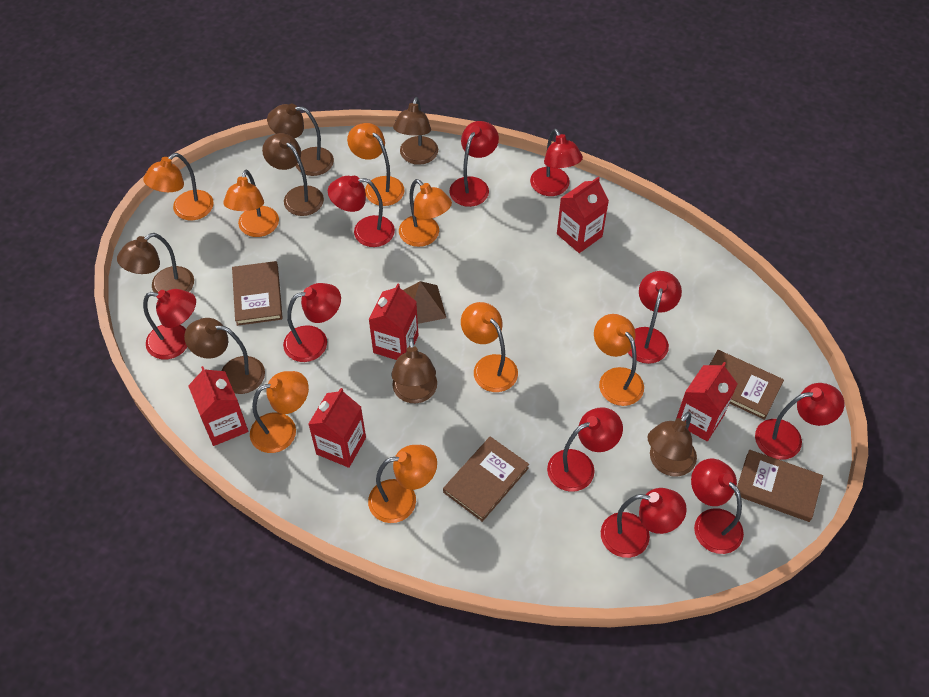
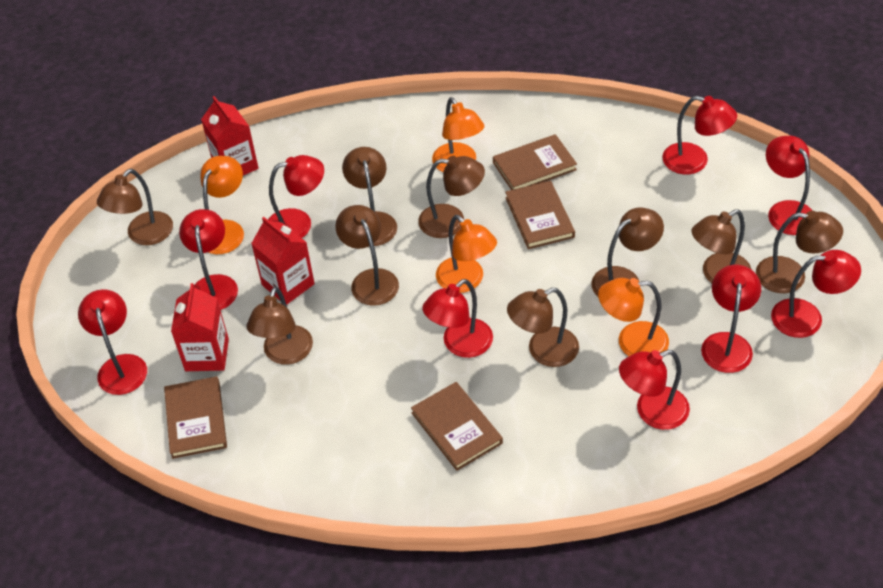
brown lamp: 7 -> 9
brown pyramid: 1 -> 0
orange lamp: 8 -> 4
red carton: 5 -> 3
red lamp: 10 -> 9

